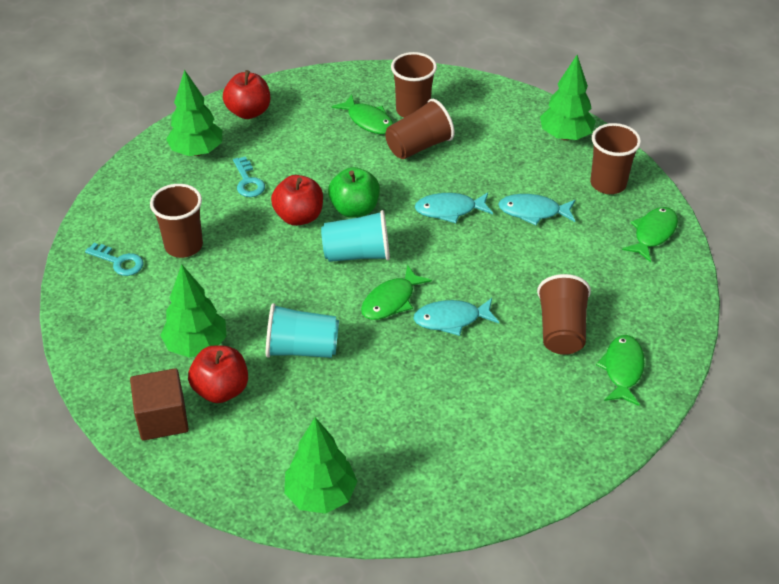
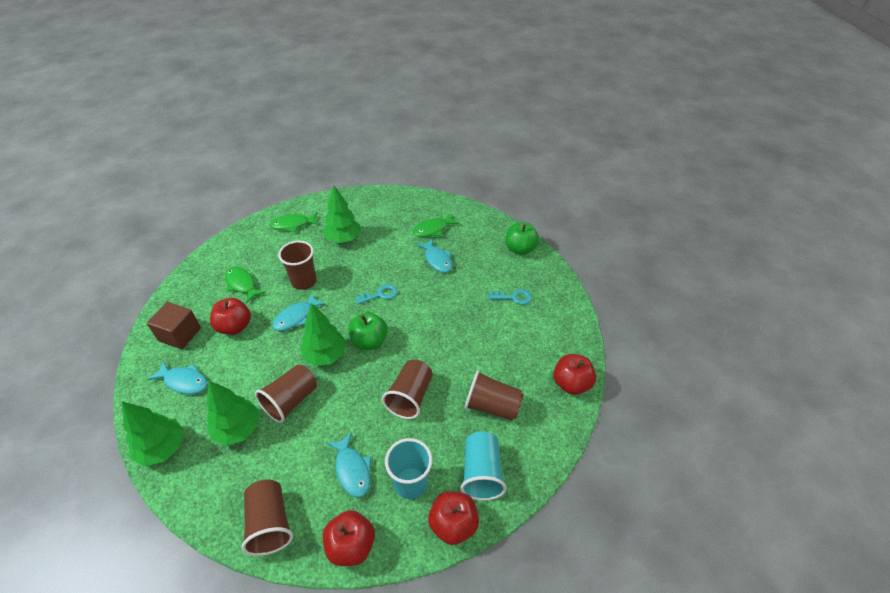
green apple: 1 -> 2
green fish: 4 -> 3
red apple: 3 -> 4
turquoise fish: 3 -> 4

